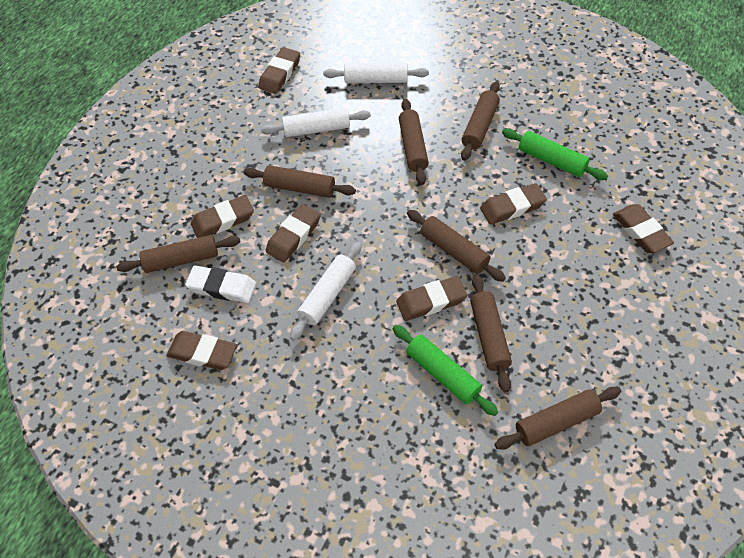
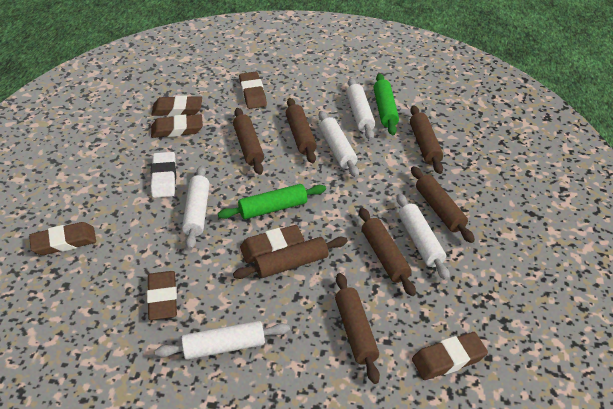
white rolling pin: 3 -> 5

